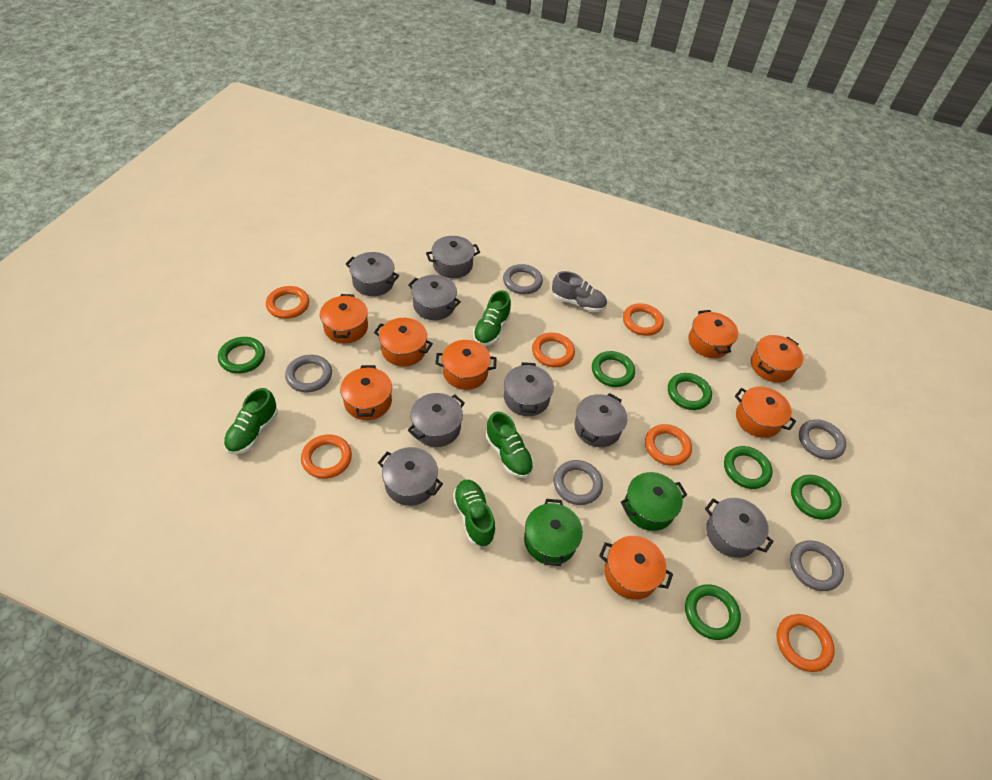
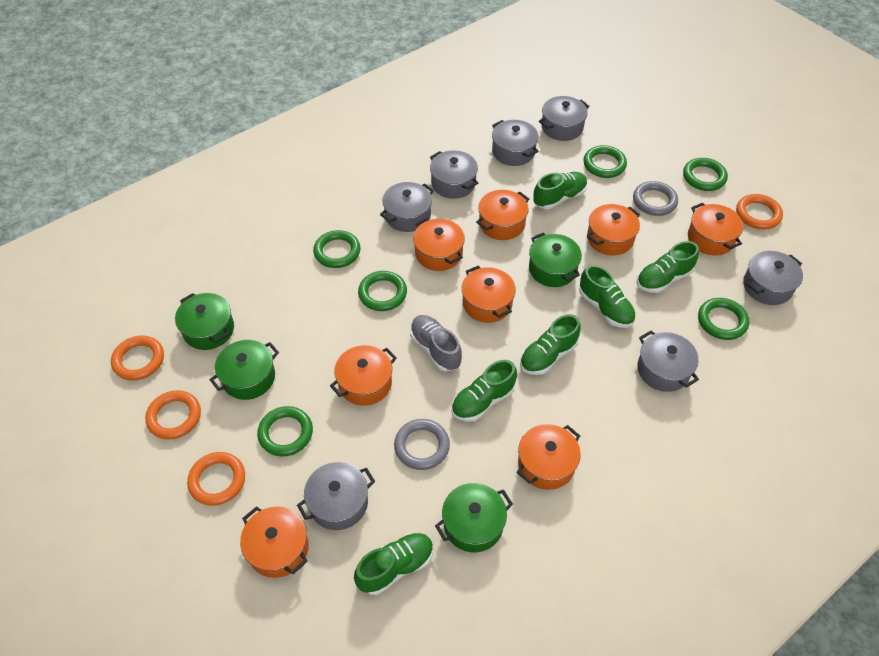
green pot: 2 -> 4
green shoe: 4 -> 6
grey pot: 8 -> 7
grey ring: 5 -> 2
orange ring: 6 -> 4

